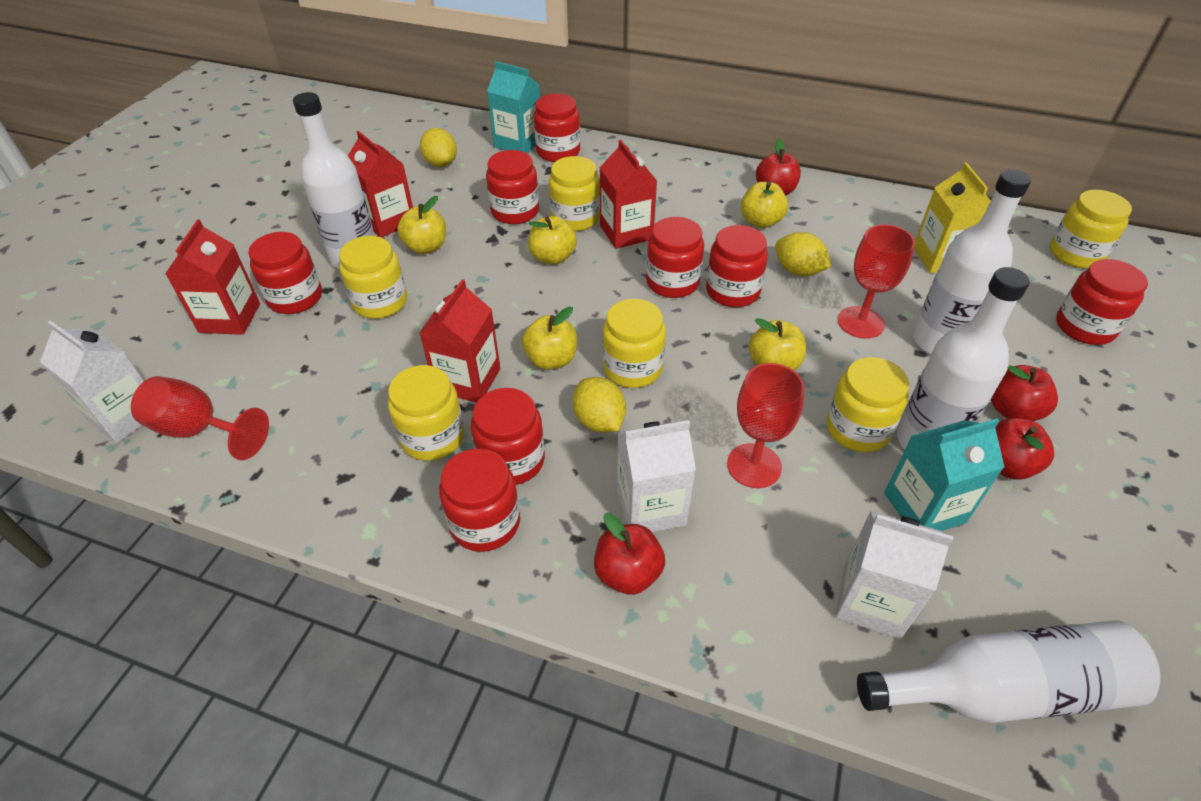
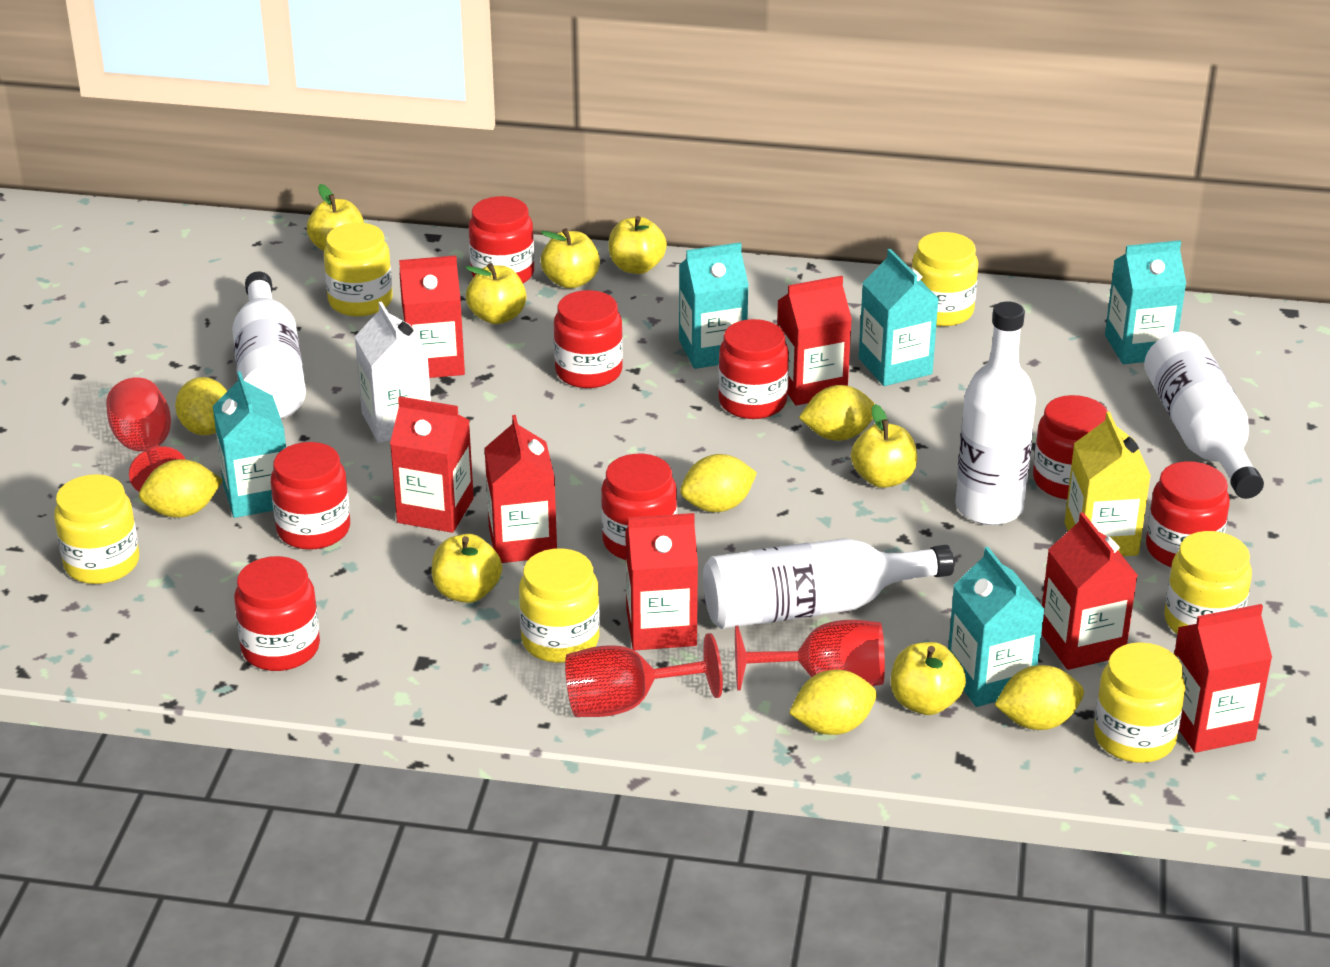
red apple: 4 -> 0
red carton: 4 -> 7
turquoise carton: 2 -> 5
white carton: 3 -> 1
yellow apple: 5 -> 7
yellow lemon: 3 -> 6

